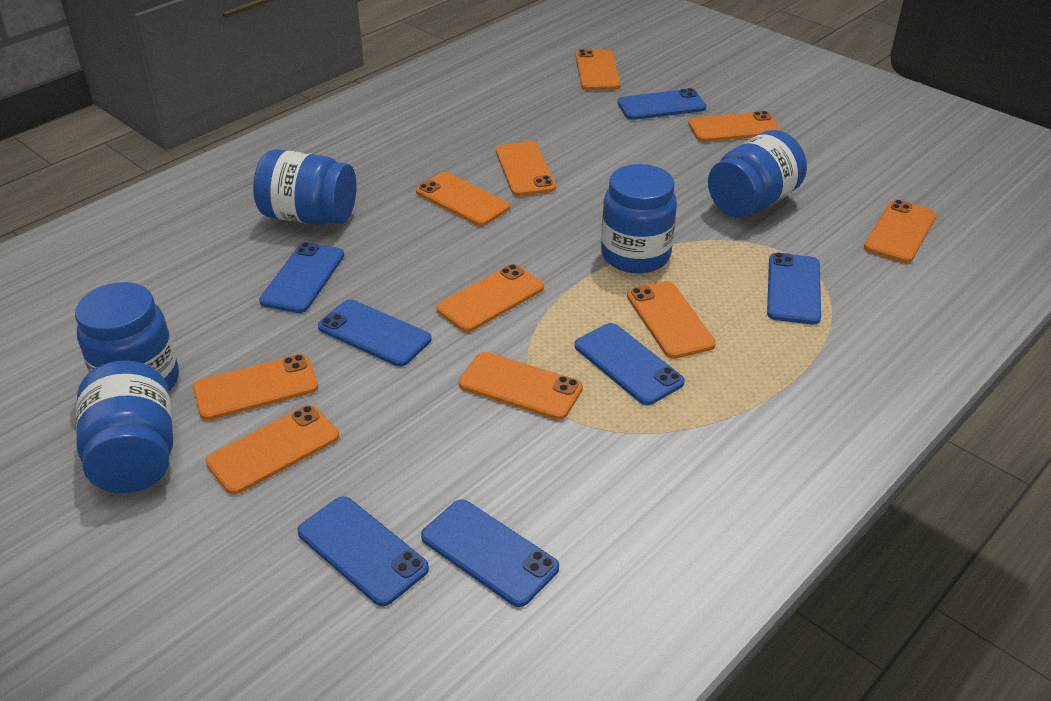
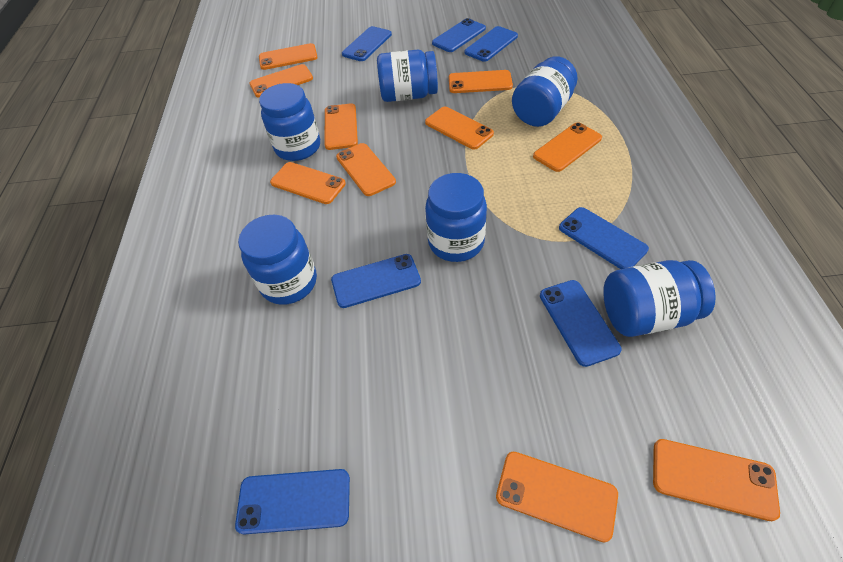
blue jar: 5 -> 6

